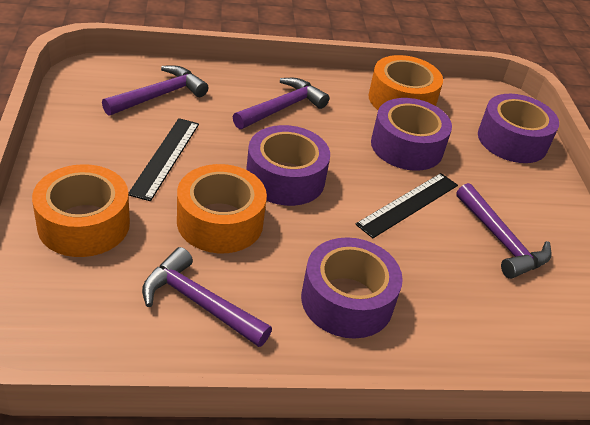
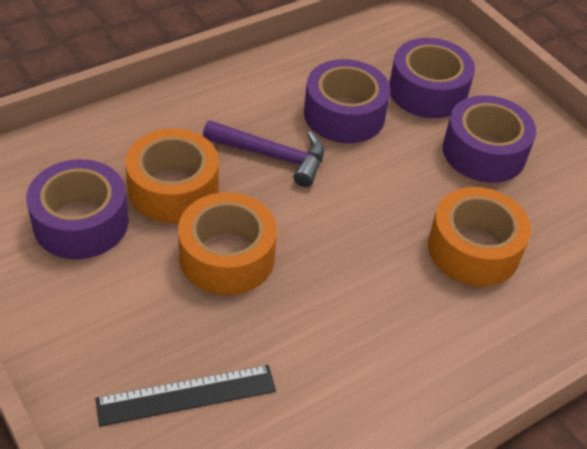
black ruler: 2 -> 1
purple hammer: 4 -> 1

